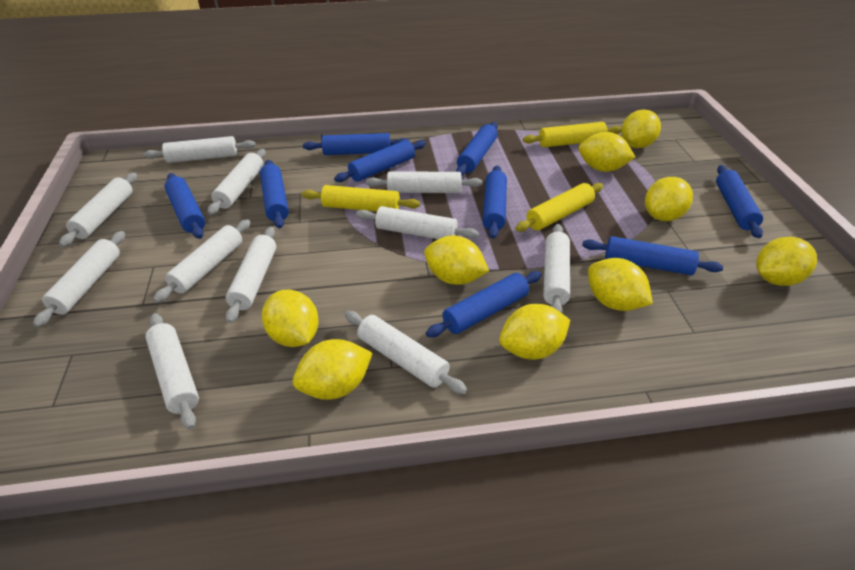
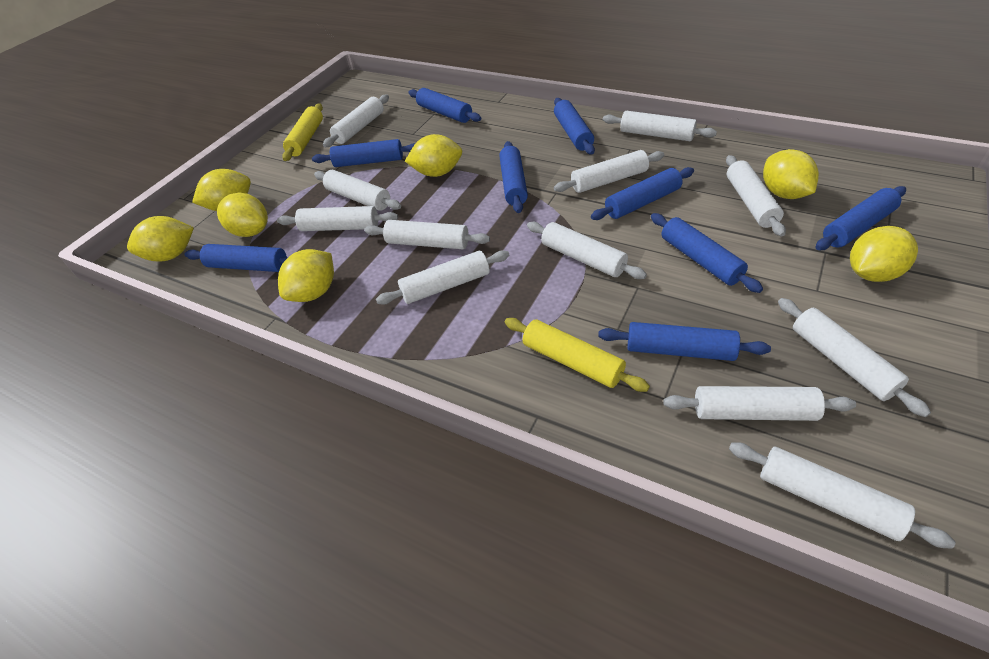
white rolling pin: 11 -> 12
yellow lemon: 9 -> 7
yellow rolling pin: 3 -> 2

